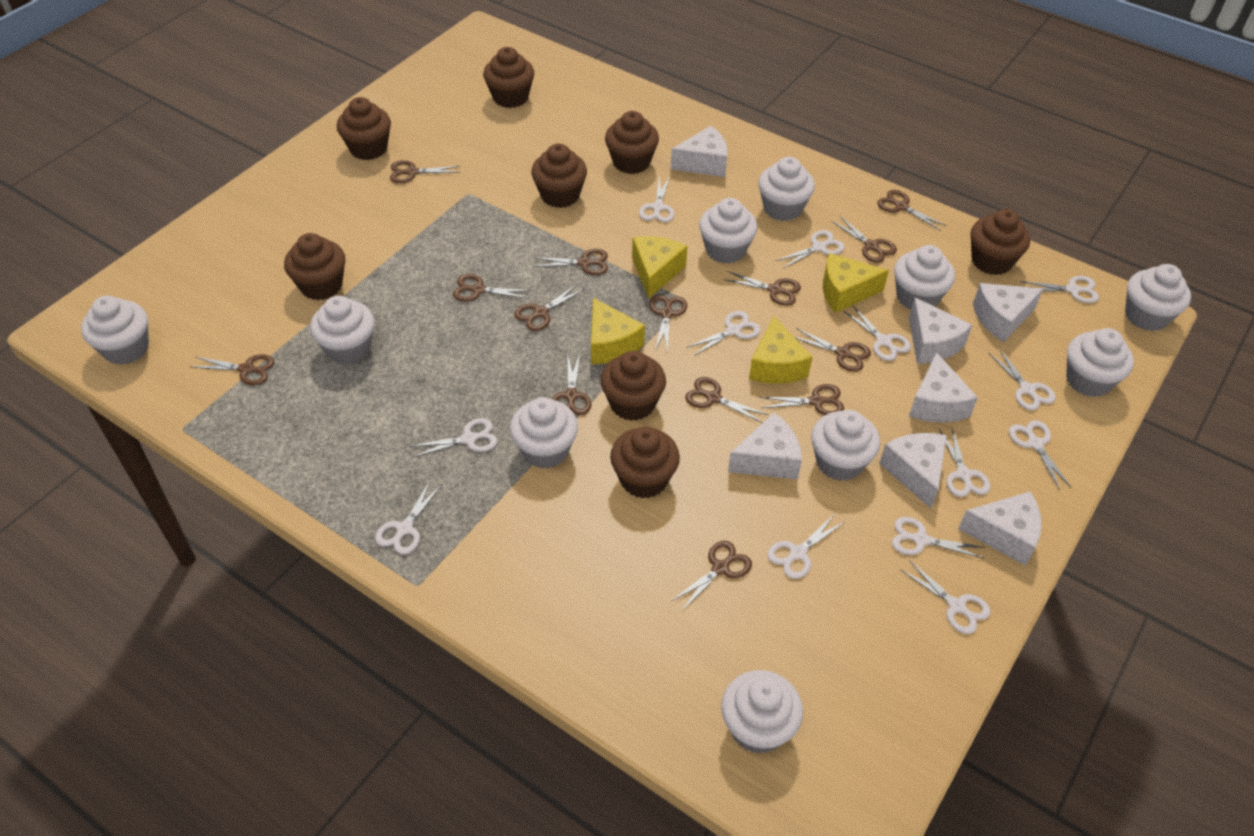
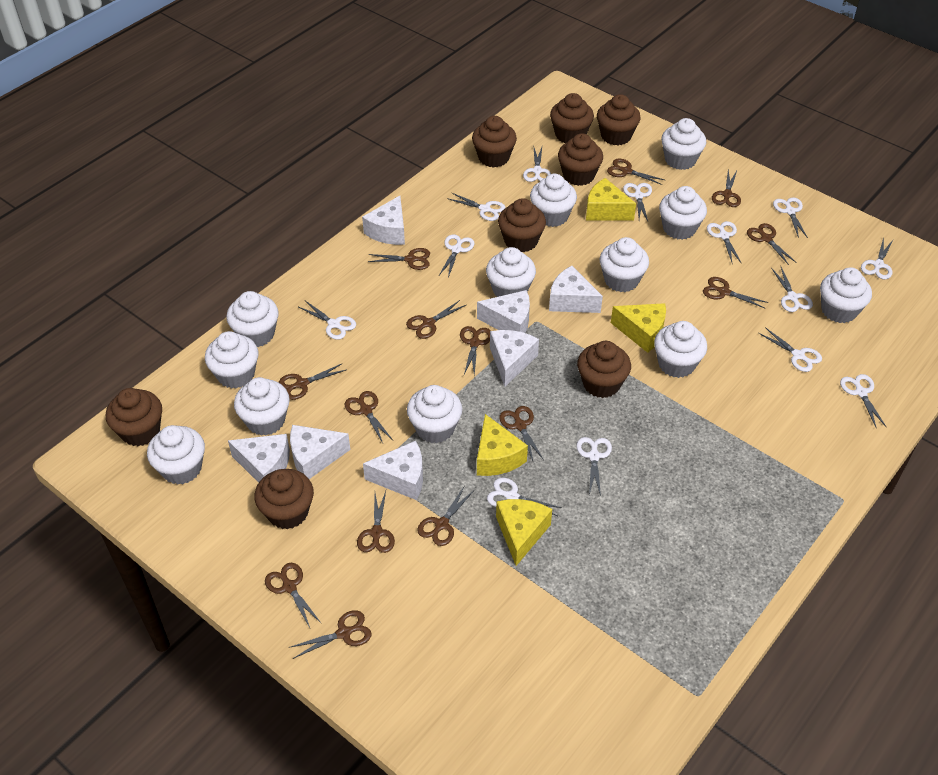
white cupcake: 10 -> 12

